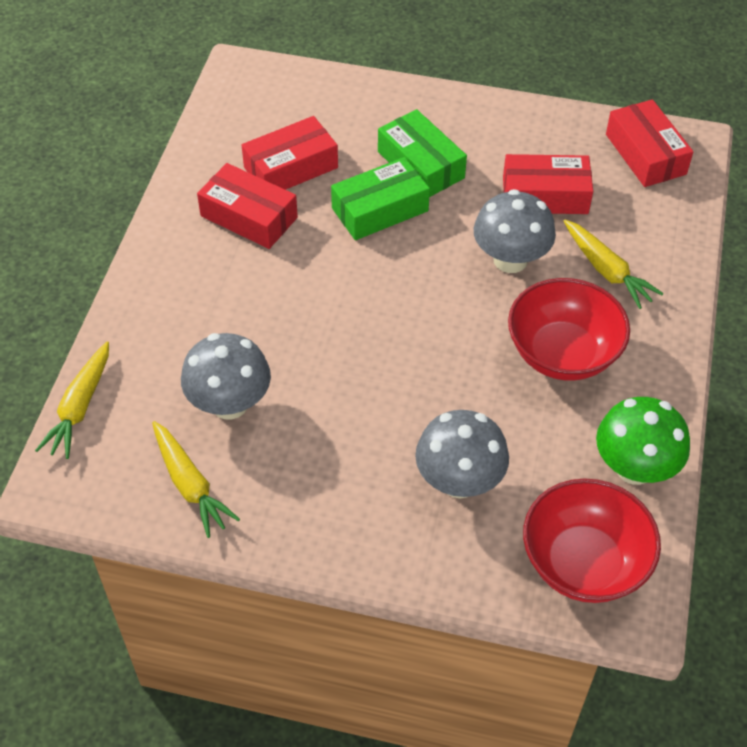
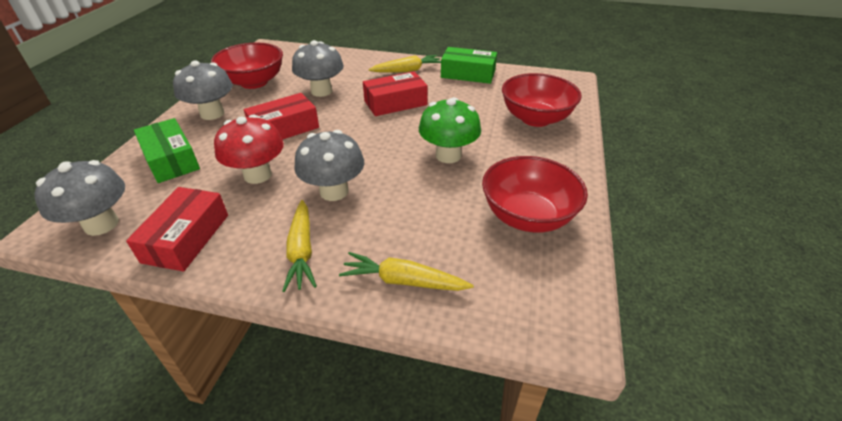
grey mushroom: 3 -> 4
red bowl: 2 -> 3
red box: 4 -> 3
red mushroom: 0 -> 1

